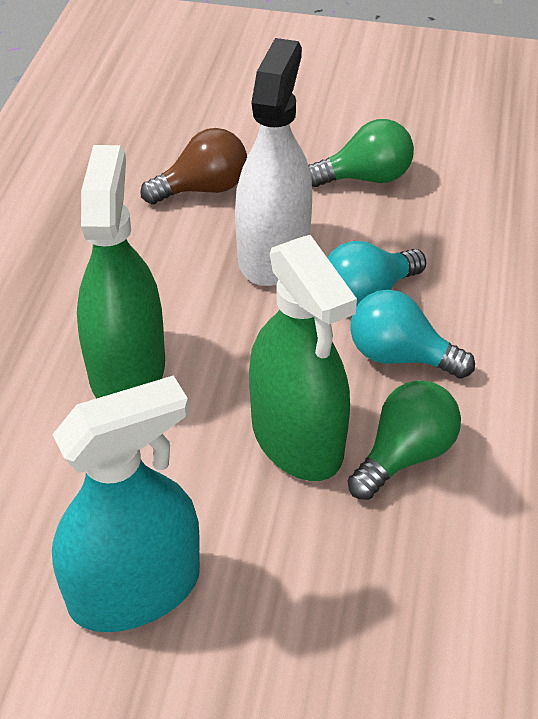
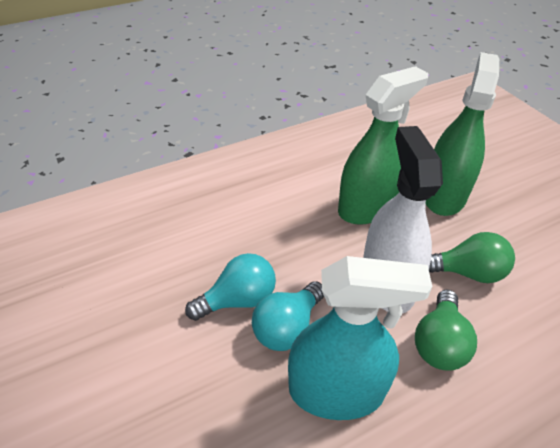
brown light bulb: 1 -> 0

